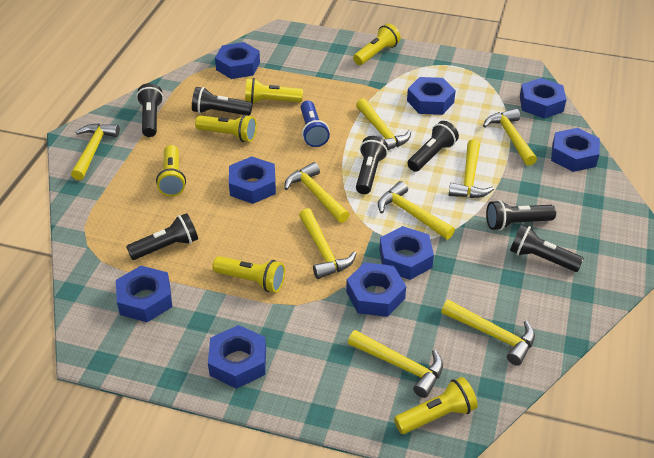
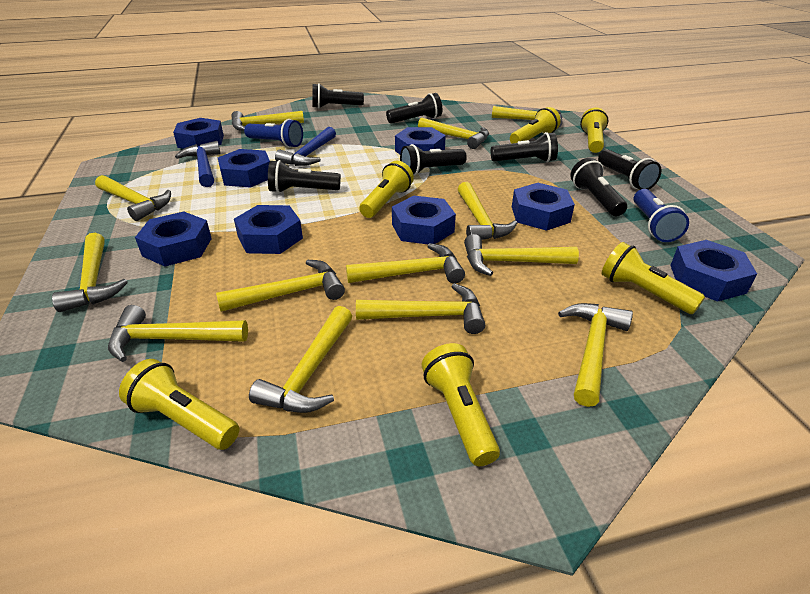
blue flashlight: 1 -> 2
blue hammer: 0 -> 2
blue nut: 9 -> 8
yellow hammer: 9 -> 13

